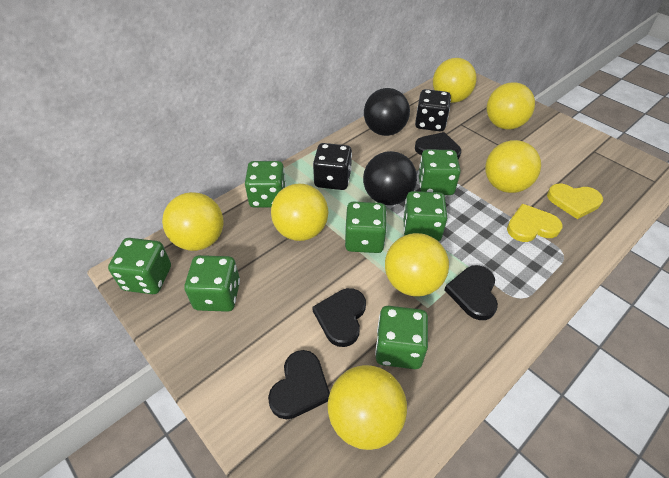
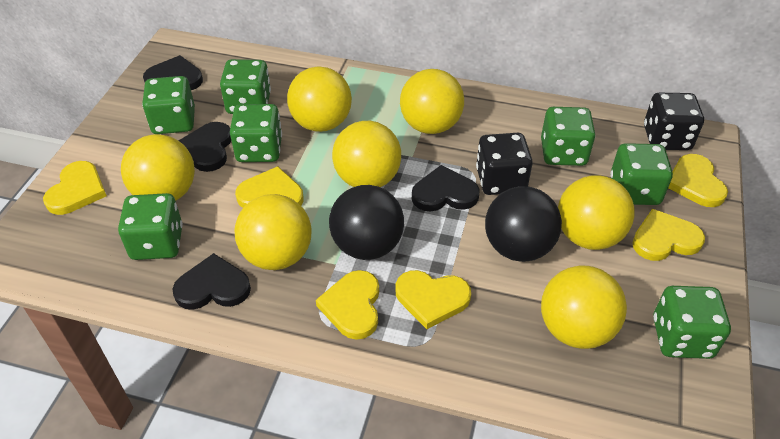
yellow heart: 2 -> 6

